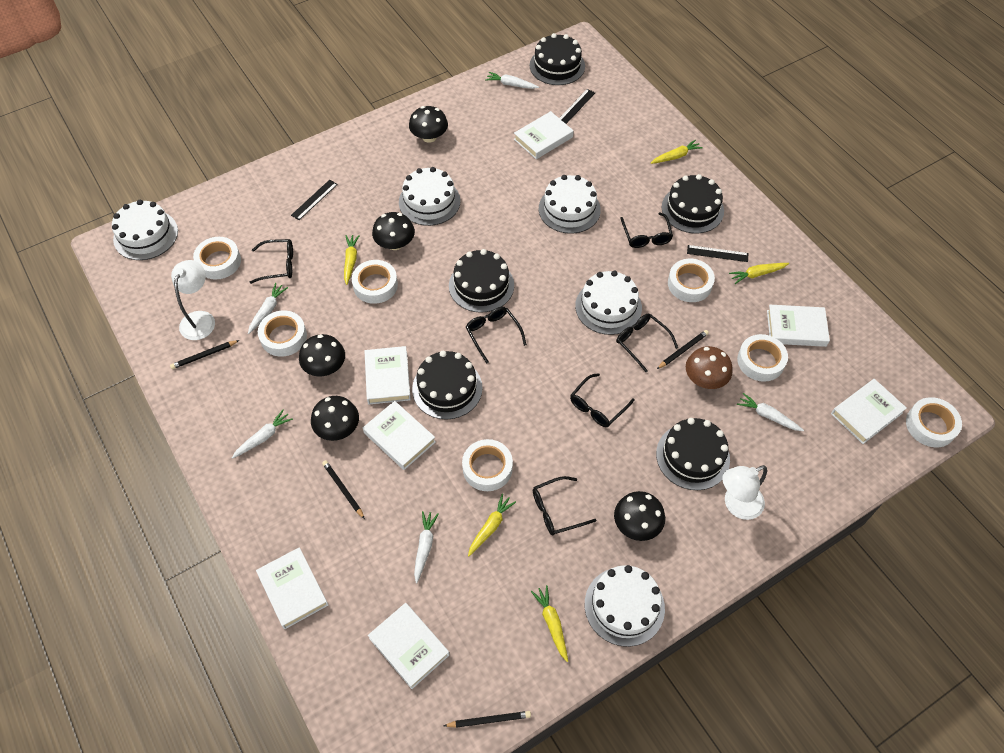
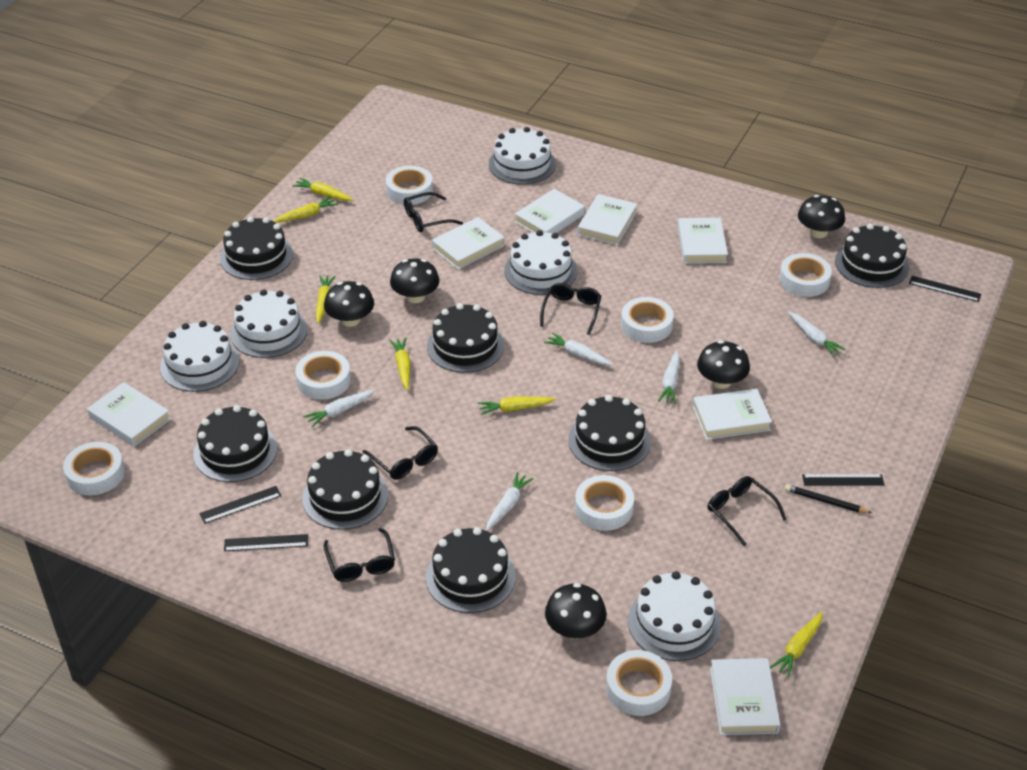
black cake: 5 -> 7
black glasses: 6 -> 5
black pencil: 4 -> 1
black ruler: 3 -> 4
brown mushroom: 1 -> 0
white lamp: 2 -> 0
yellow carrot: 5 -> 6

